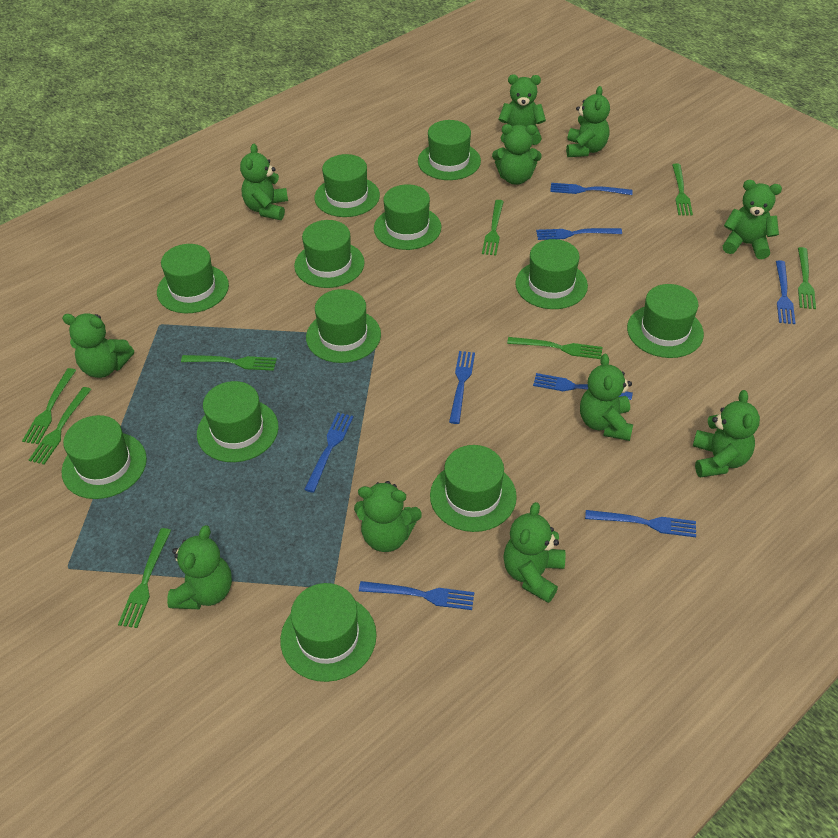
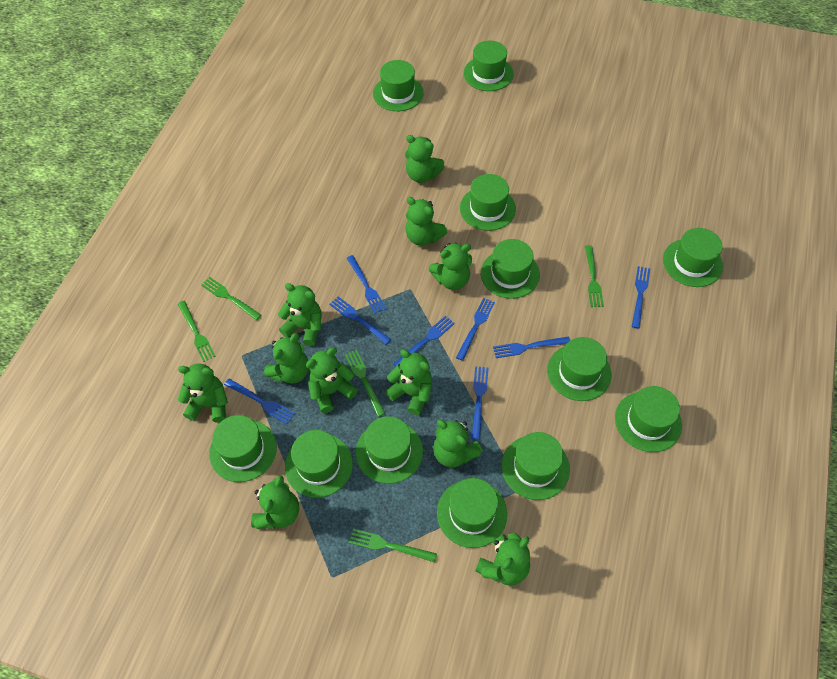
green fork: 8 -> 5

